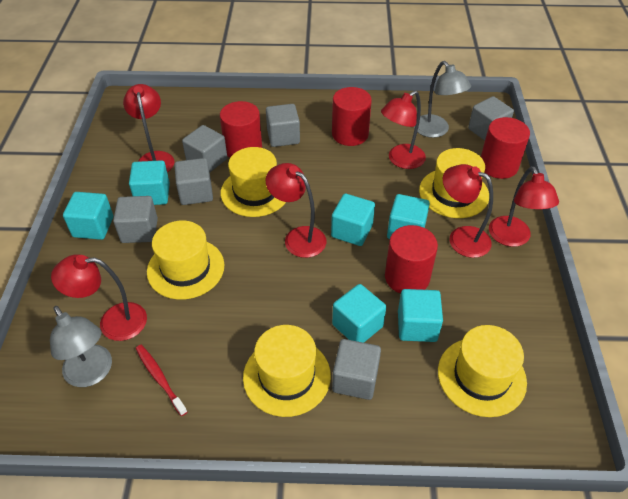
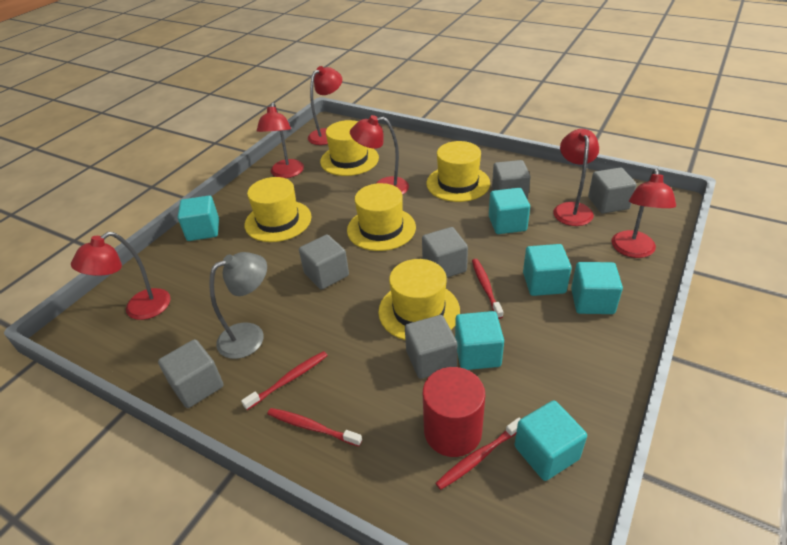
grey lamp: 2 -> 1
red cylinder: 4 -> 1
red toothbrush: 1 -> 4

